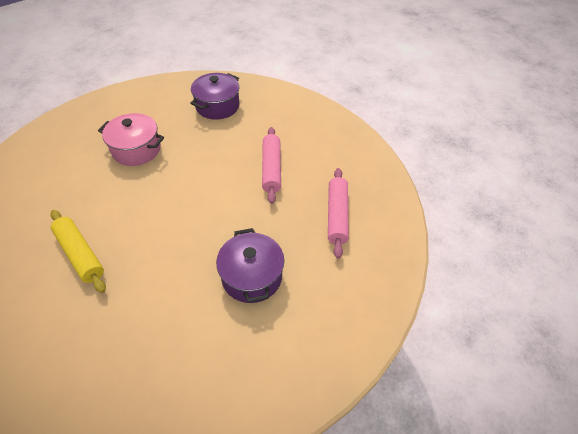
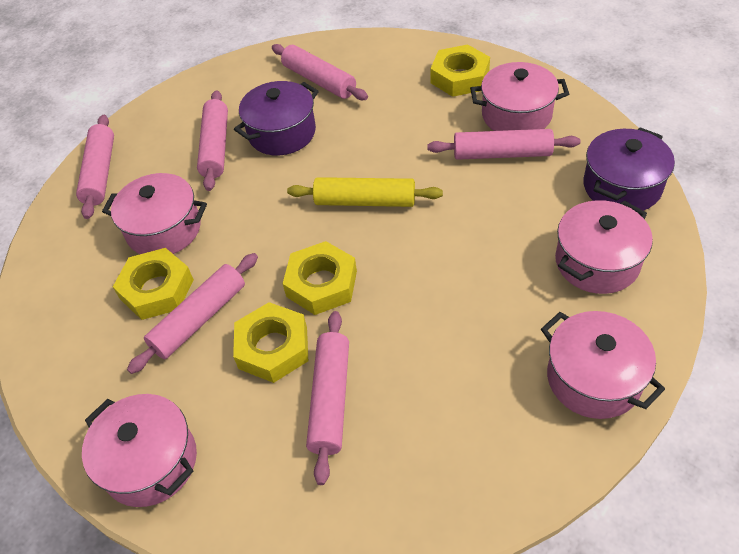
pink pot: 1 -> 5
pink rolling pin: 2 -> 6
yellow nut: 0 -> 4

